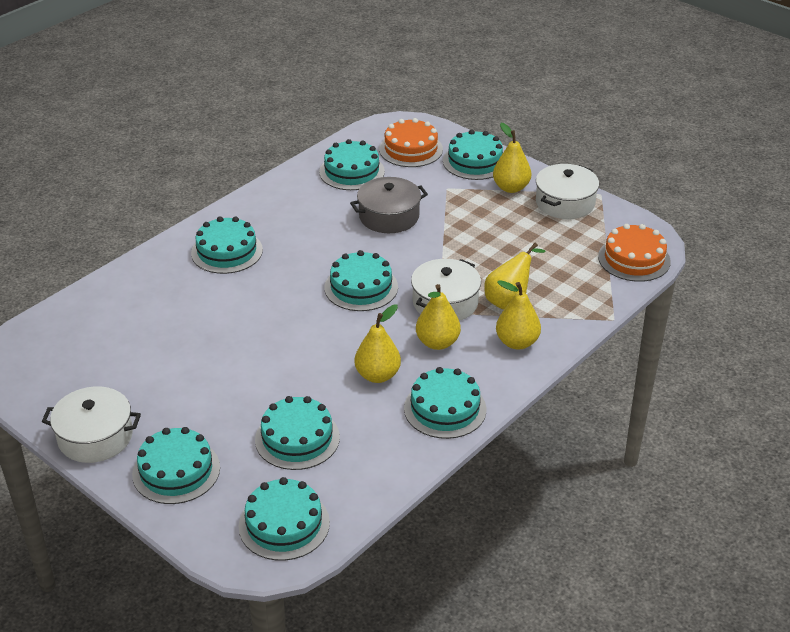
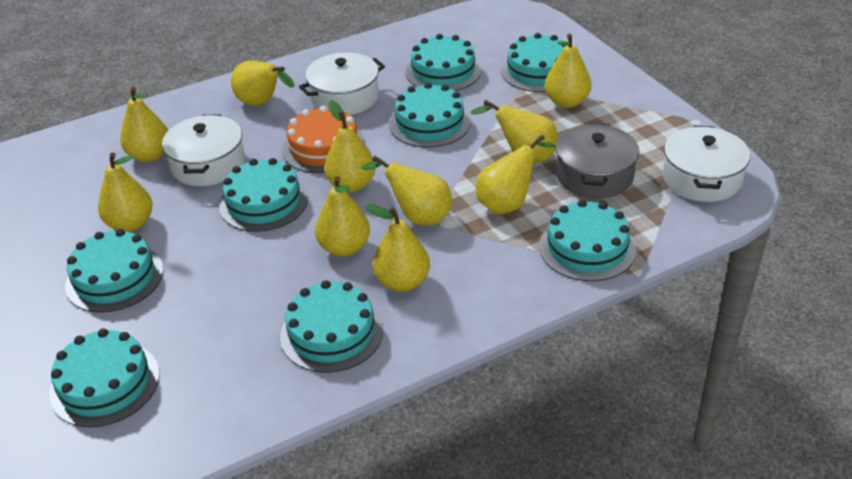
orange cake: 2 -> 1
yellow pear: 5 -> 10

